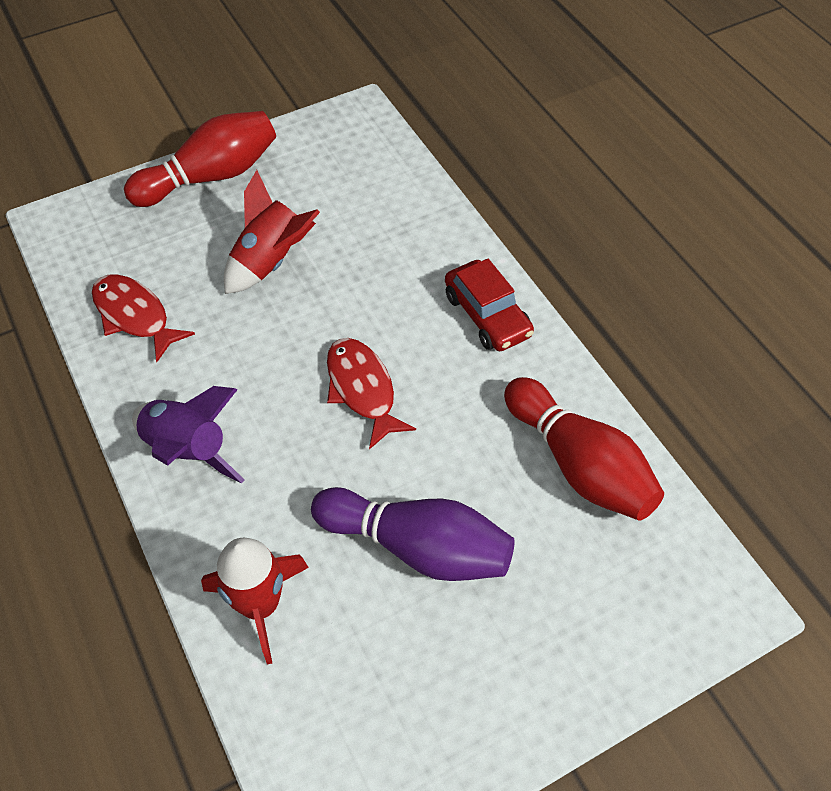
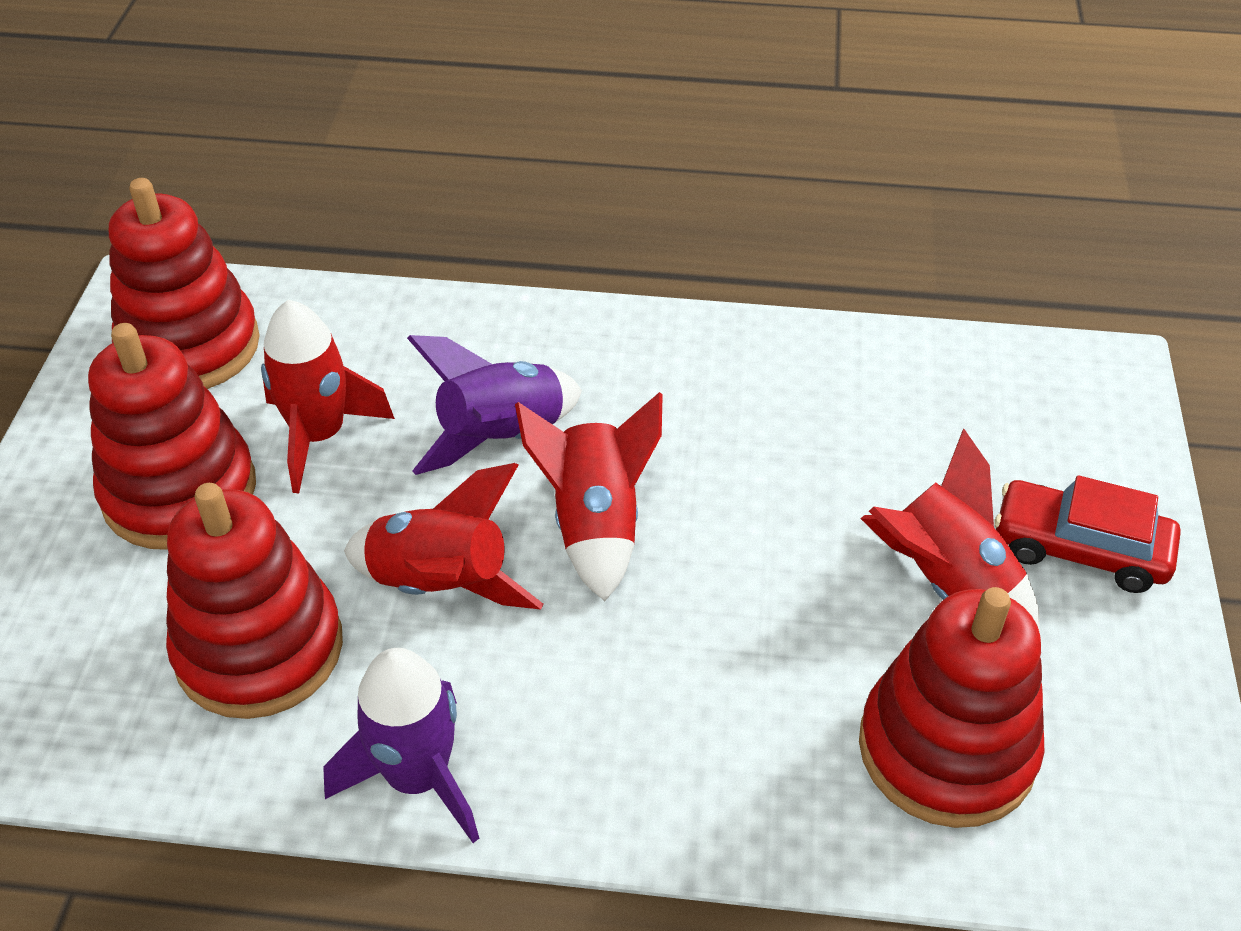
purple bowling pin: 1 -> 0
purple rocket: 1 -> 2
red bowling pin: 2 -> 0
red fish: 2 -> 0
red rocket: 2 -> 4
red stacking toy: 0 -> 4

